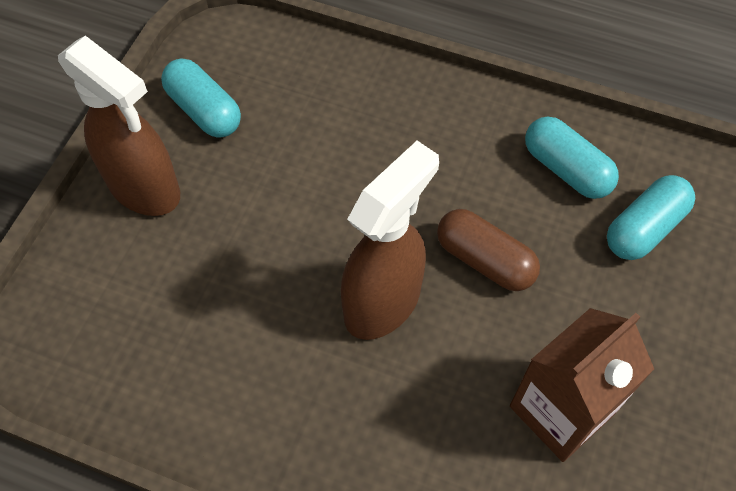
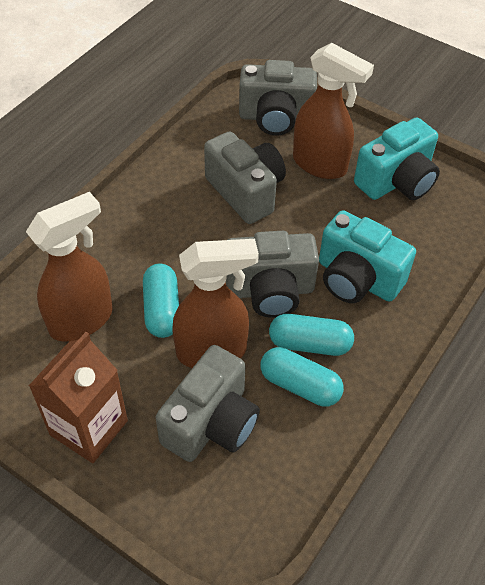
brown capsule: 1 -> 0
brown spray bottle: 2 -> 3
grey camera: 0 -> 4
turquoise camera: 0 -> 2

